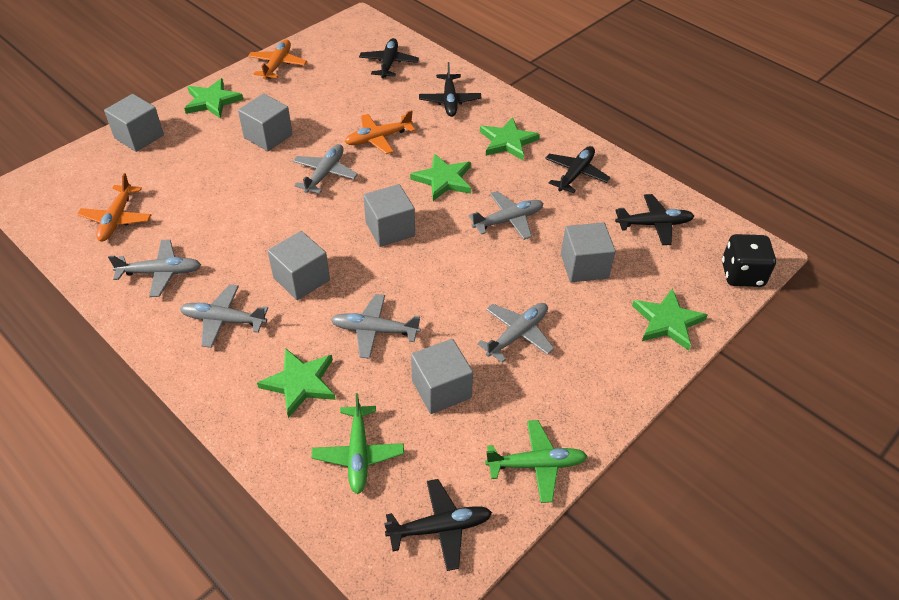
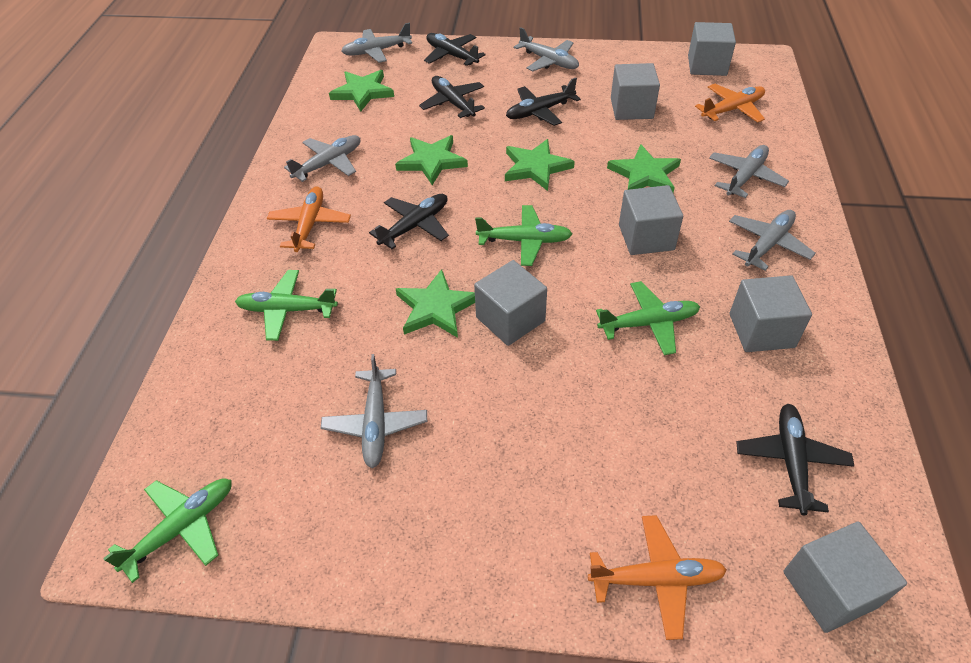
black dice: 1 -> 0
green plane: 2 -> 4

